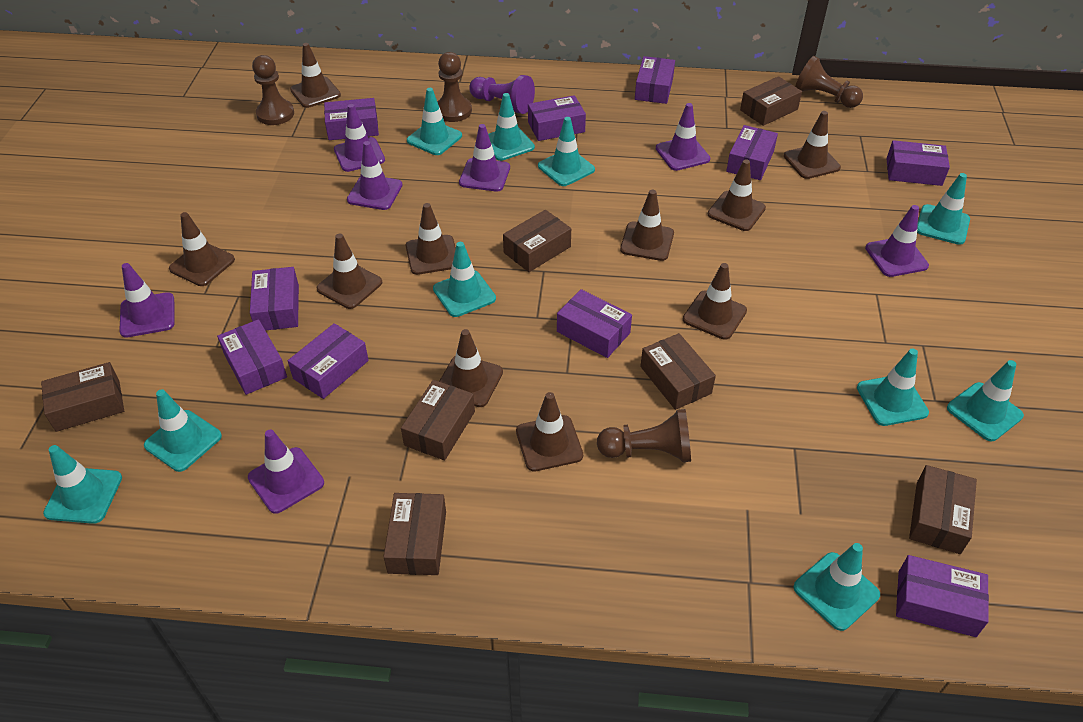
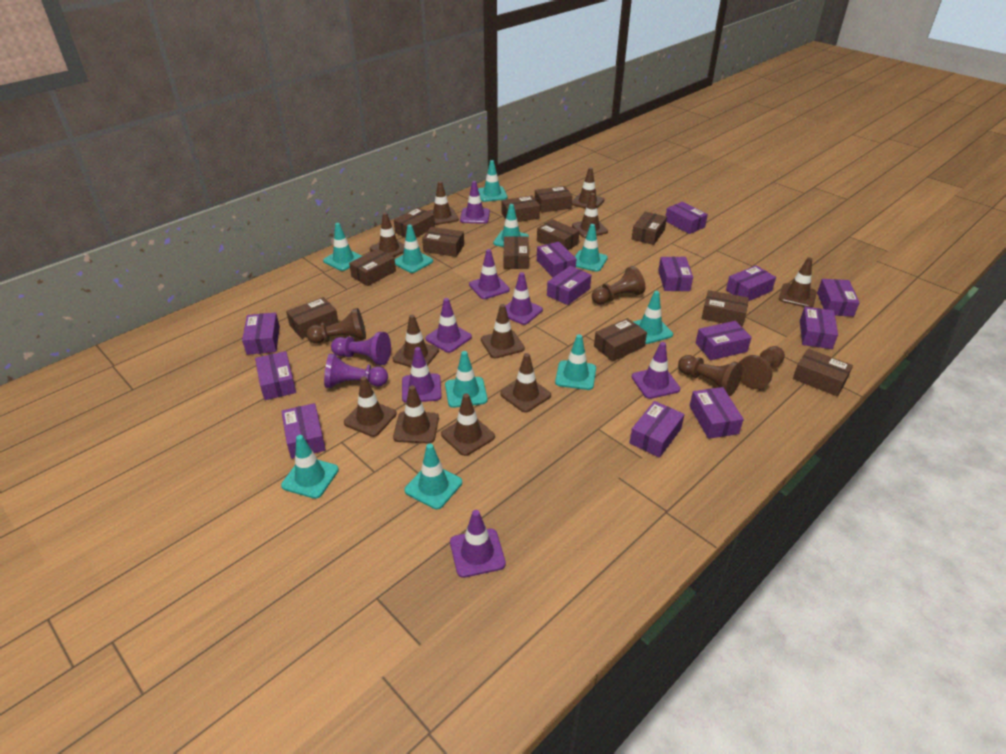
brown box: 7 -> 12
brown traffic cone: 10 -> 11
purple box: 10 -> 13
purple pawn: 1 -> 2

